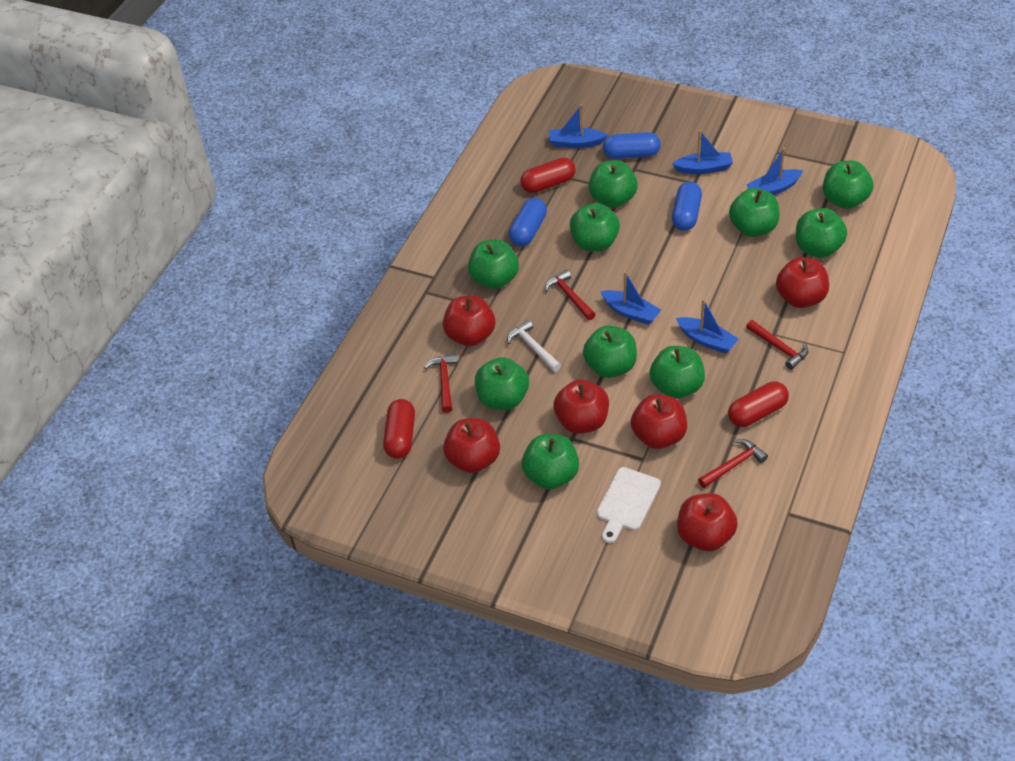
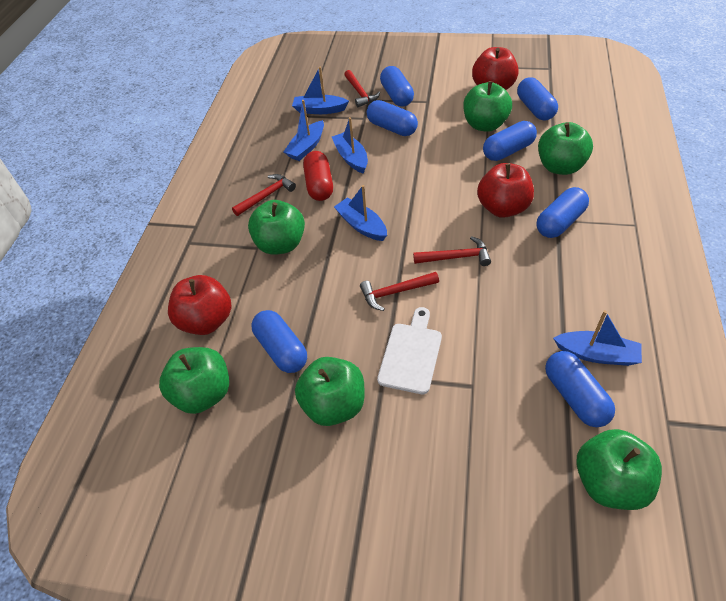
blue capsule: 3 -> 7
green apple: 10 -> 6
red apple: 6 -> 3
red capsule: 3 -> 1
white hammer: 1 -> 0

